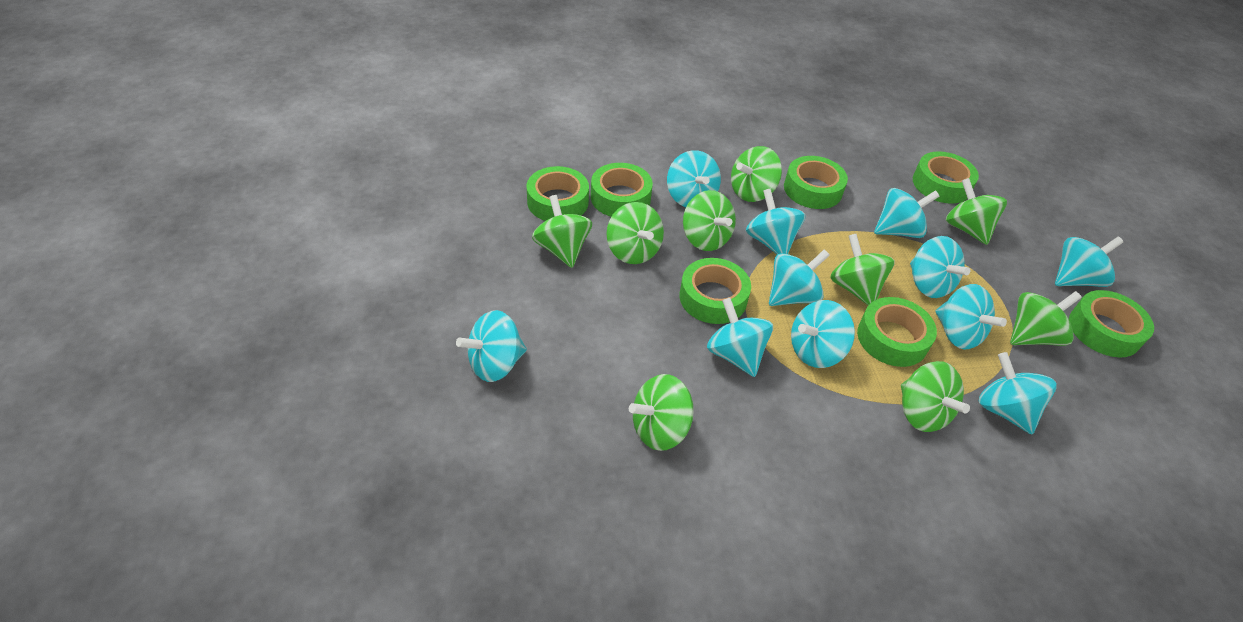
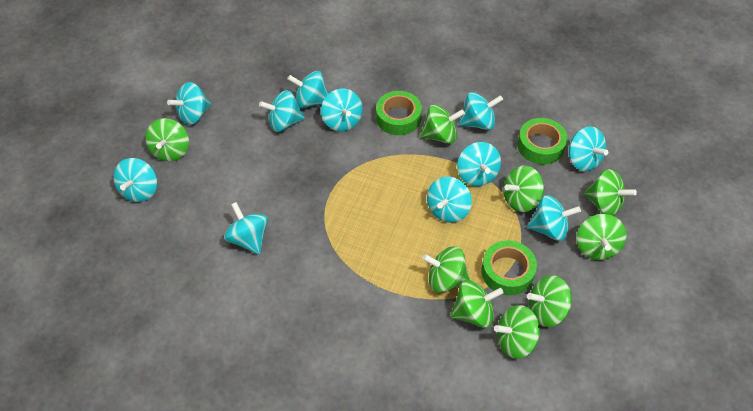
green tape: 7 -> 3

